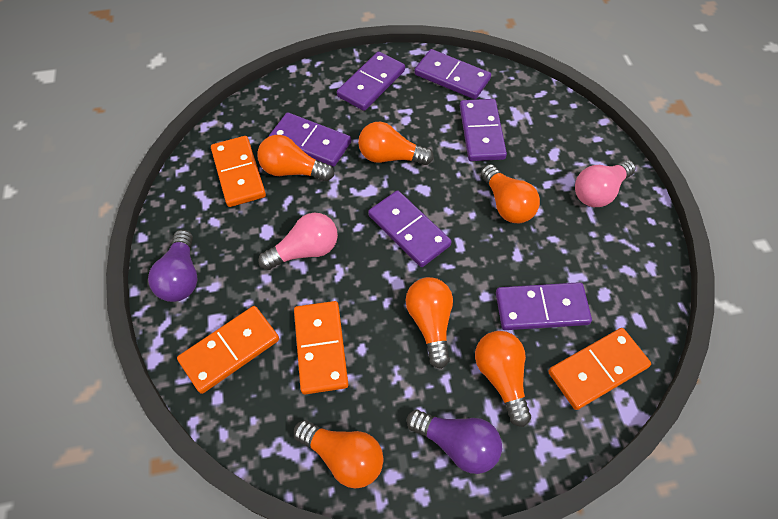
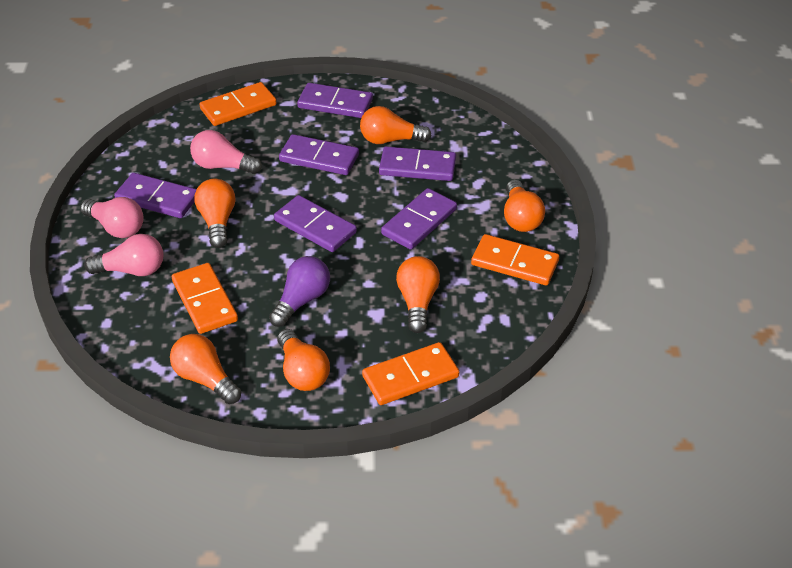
pink light bulb: 2 -> 3
purple light bulb: 2 -> 1

